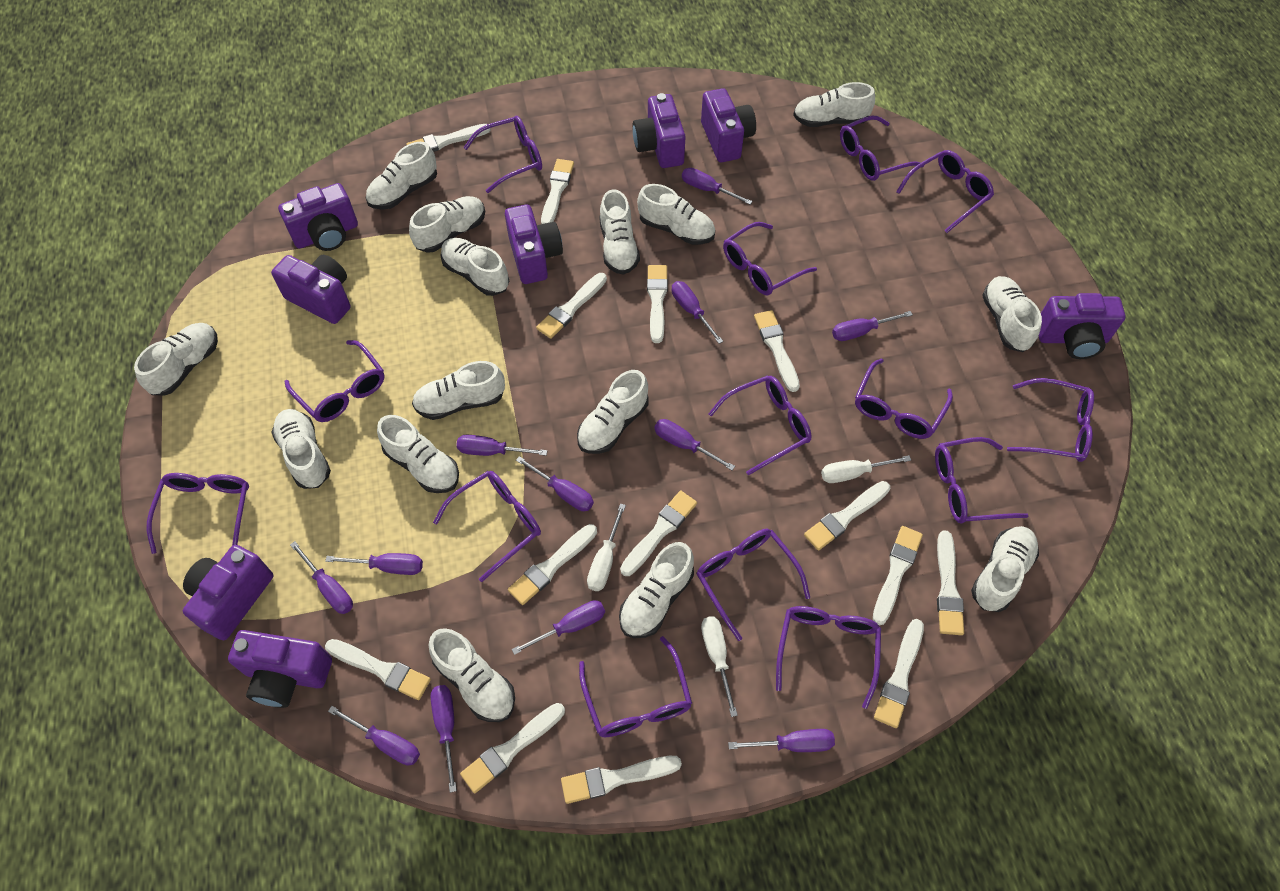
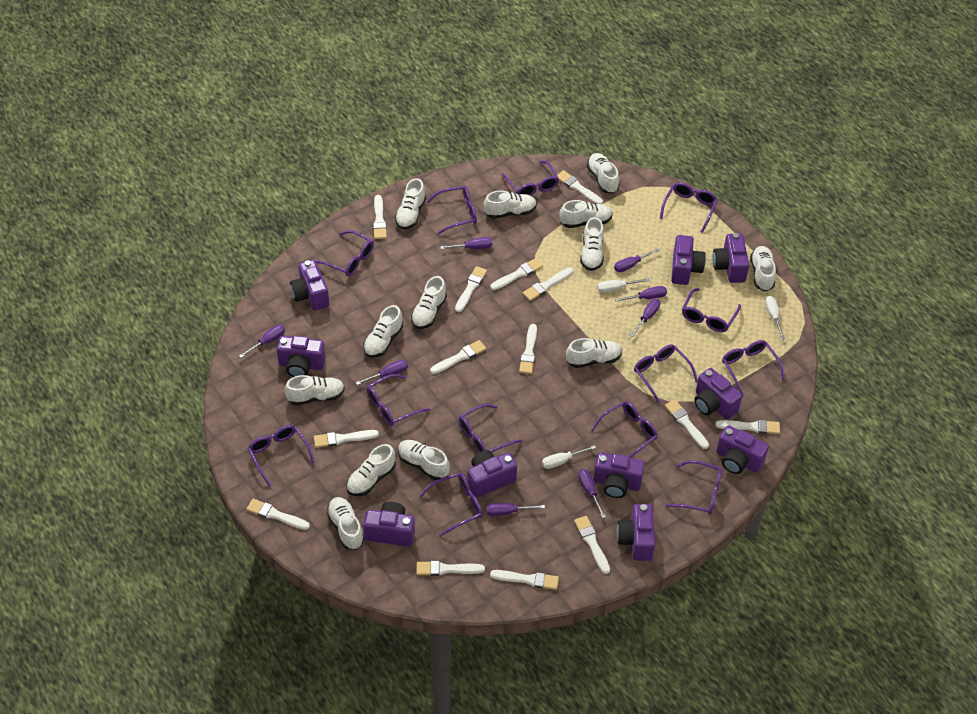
purple camera: 8 -> 10
purple glasses: 14 -> 13
purple screwdriver: 12 -> 8
white shoe: 15 -> 13

